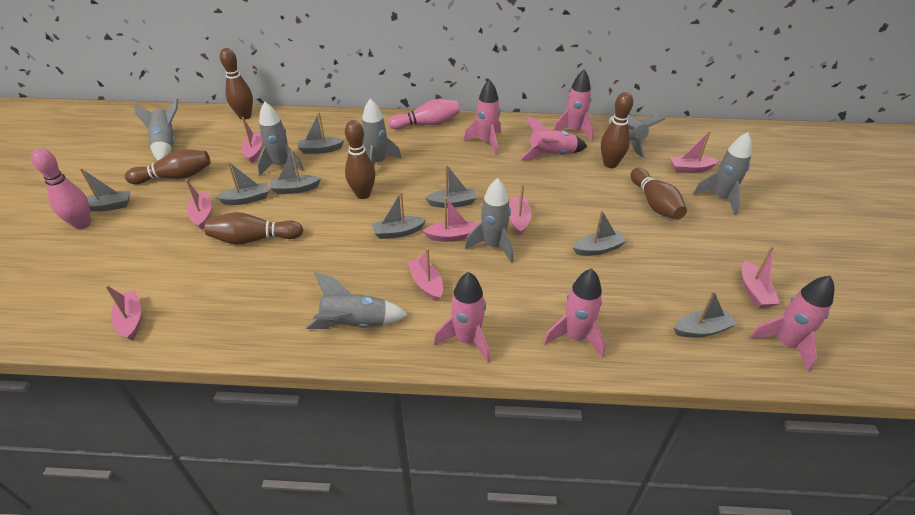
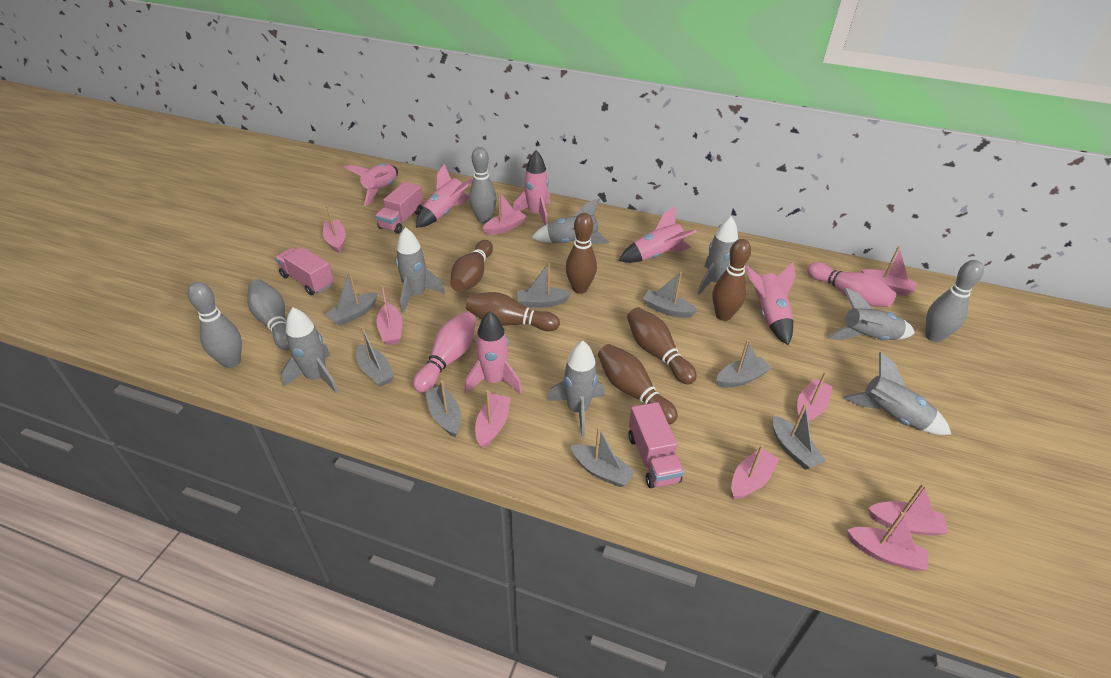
grey bowling pin: 0 -> 4
pink boat: 8 -> 9
pink truck: 0 -> 3

